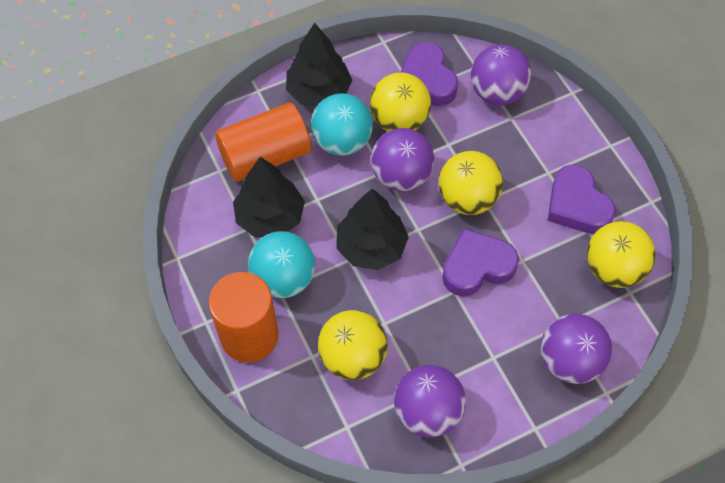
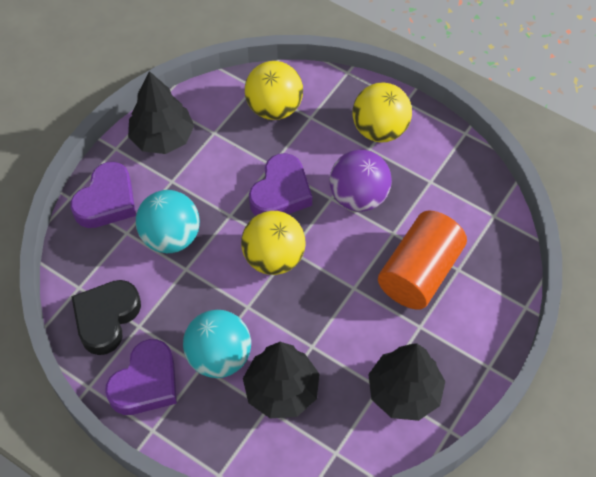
black heart: 0 -> 1
orange cylinder: 2 -> 1
purple ball: 4 -> 1
yellow ball: 4 -> 3

